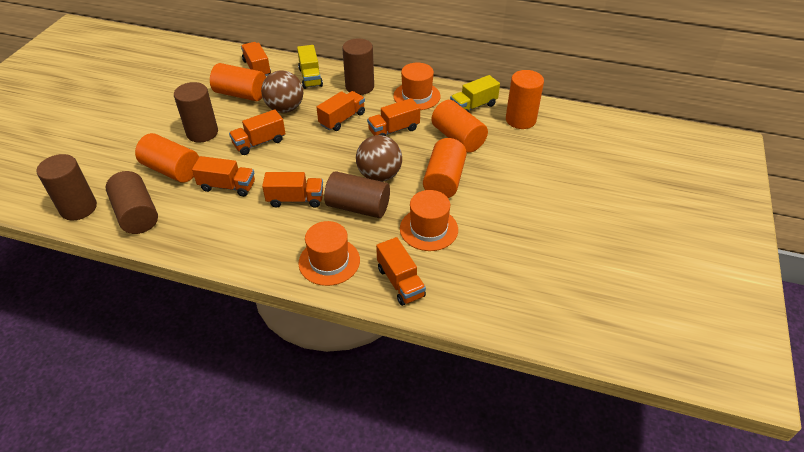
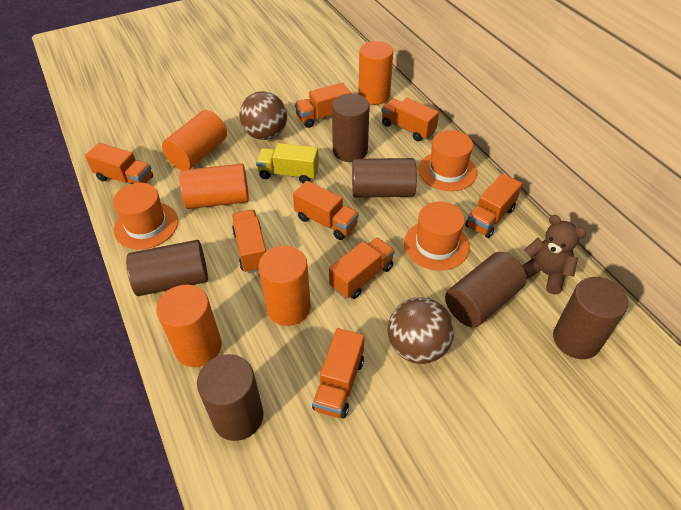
brown cylinder: 5 -> 6
brown teddy bear: 0 -> 1
orange truck: 7 -> 8
yellow truck: 2 -> 1

